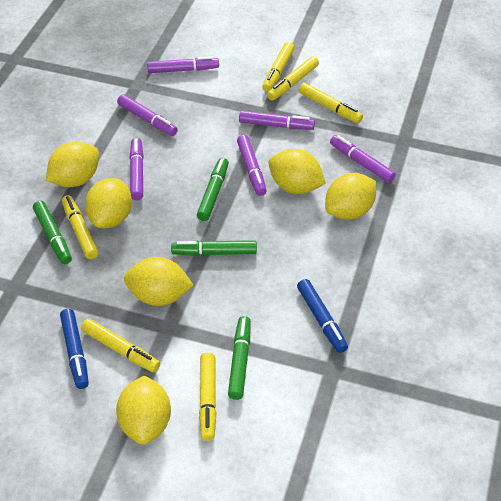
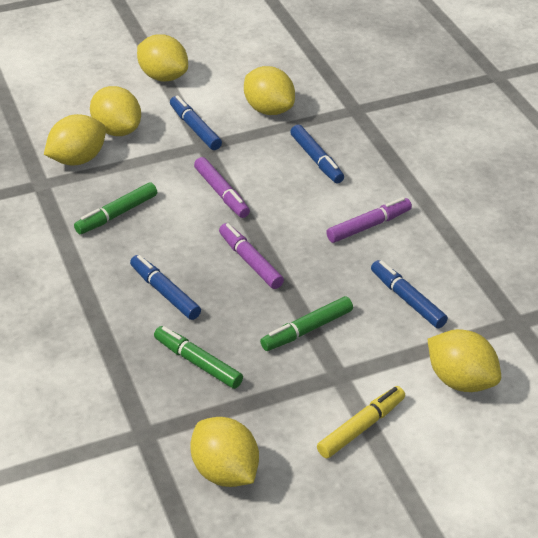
blue marker: 2 -> 4
green marker: 4 -> 3
purple marker: 6 -> 3
yellow marker: 6 -> 1

